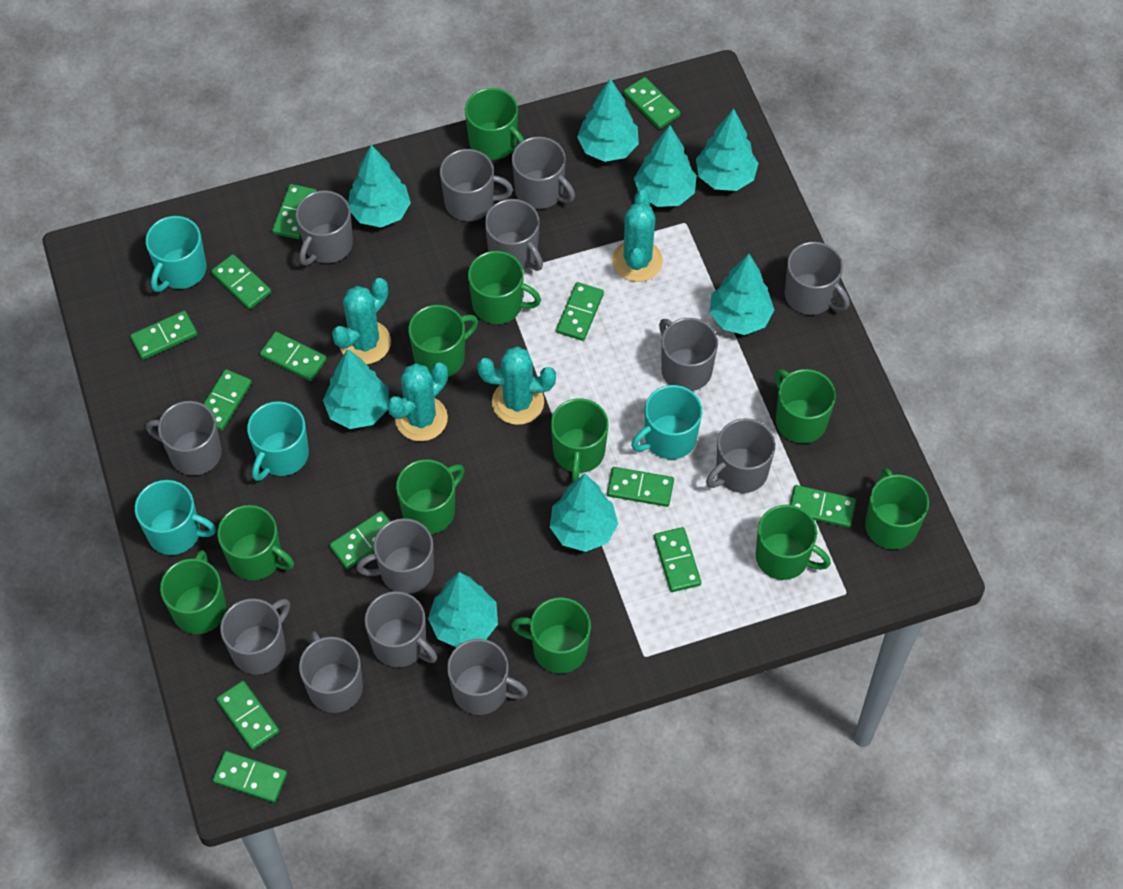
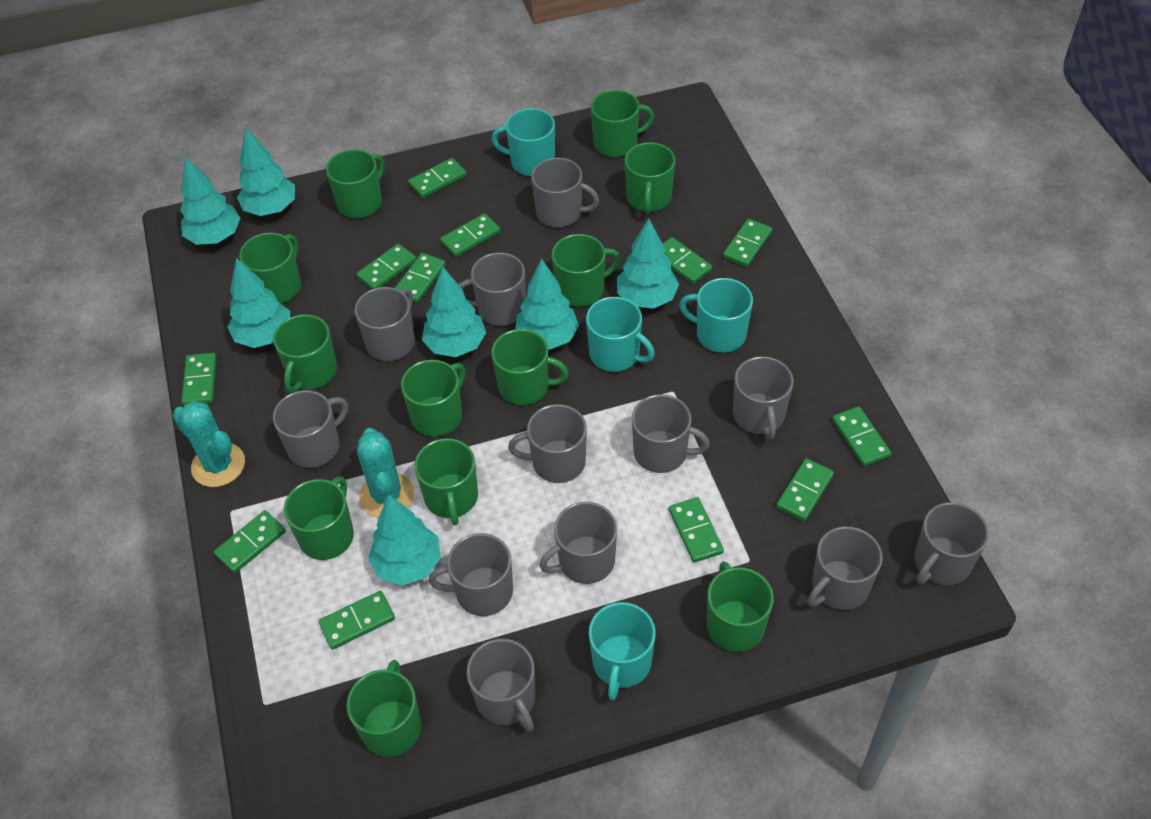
green domino: 13 -> 12
green mug: 11 -> 12
grey mug: 13 -> 12
turquoise cactus: 4 -> 2
turquoise tree: 8 -> 7

